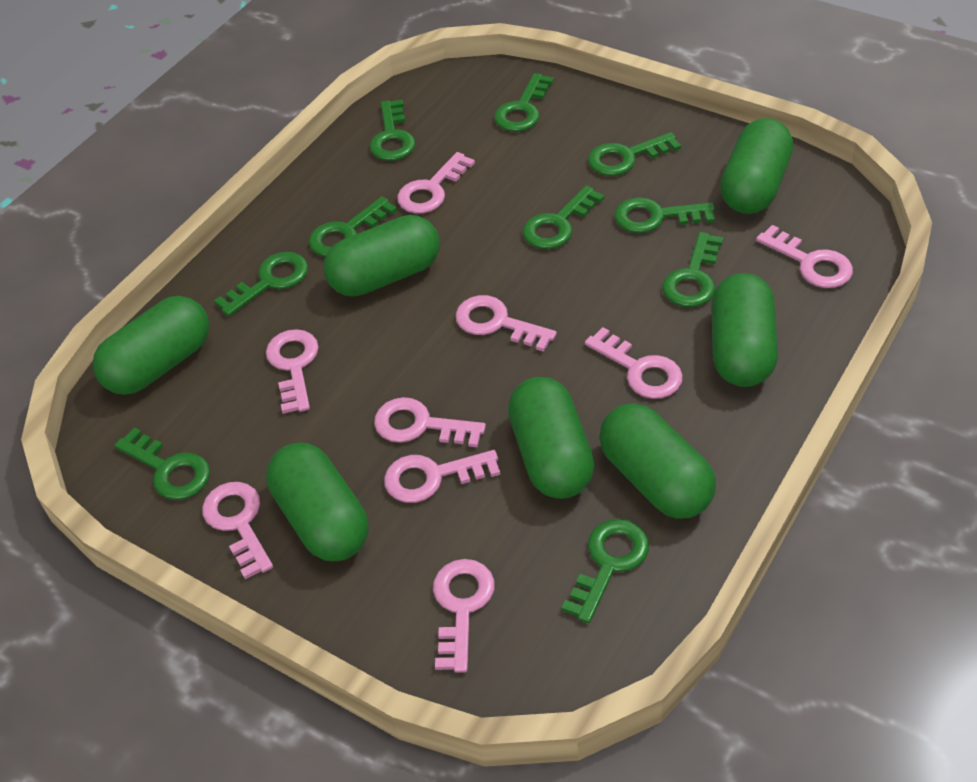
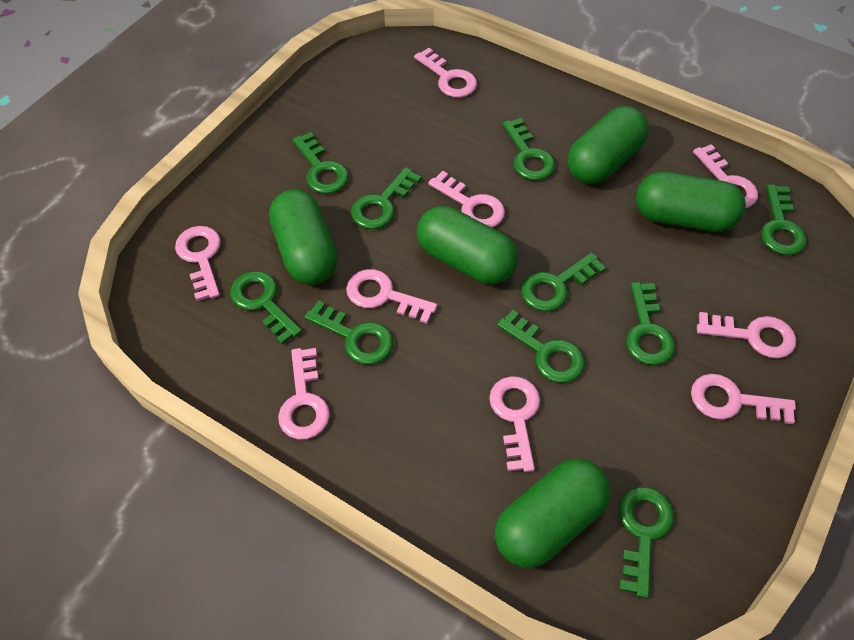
green capsule: 7 -> 5

